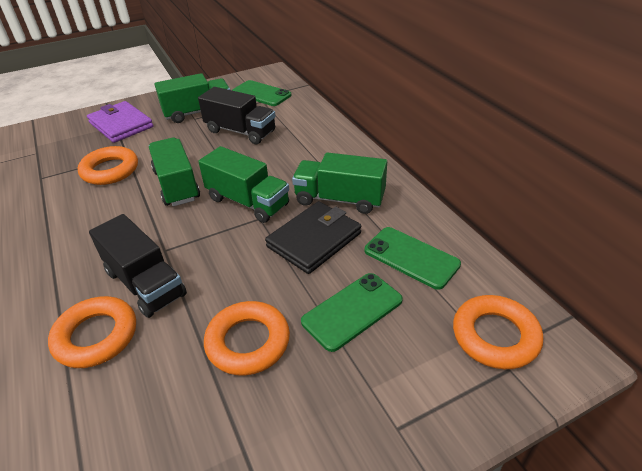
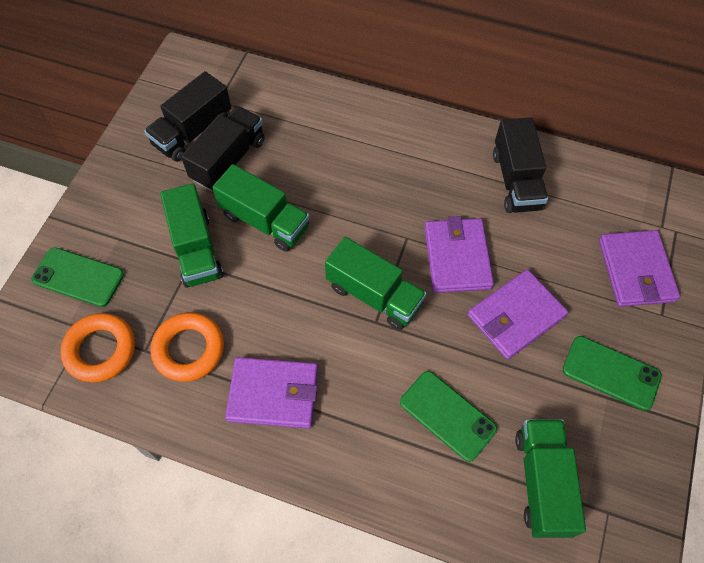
black truck: 2 -> 3
black wallet: 1 -> 0
orange ring: 4 -> 2
purple wallet: 1 -> 4

